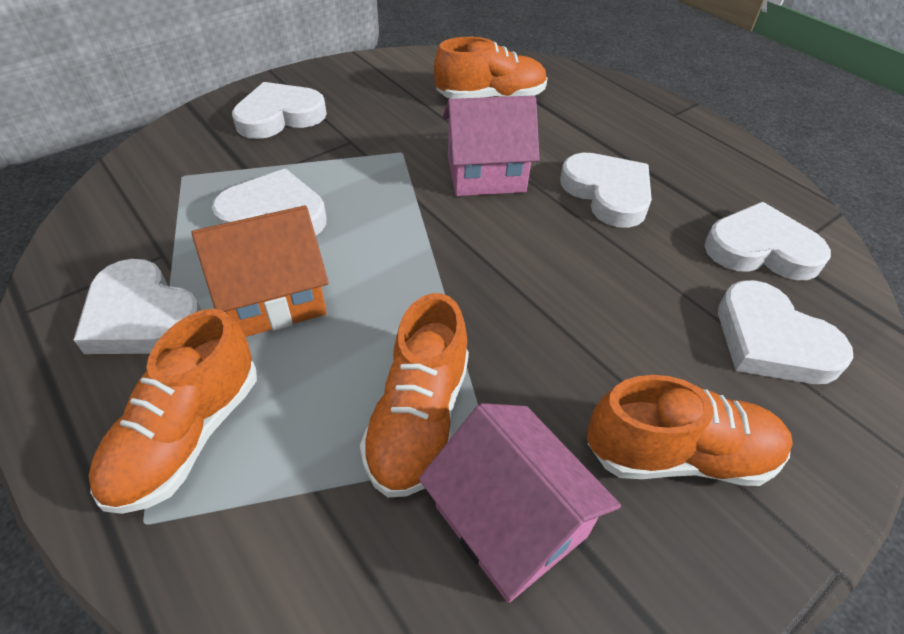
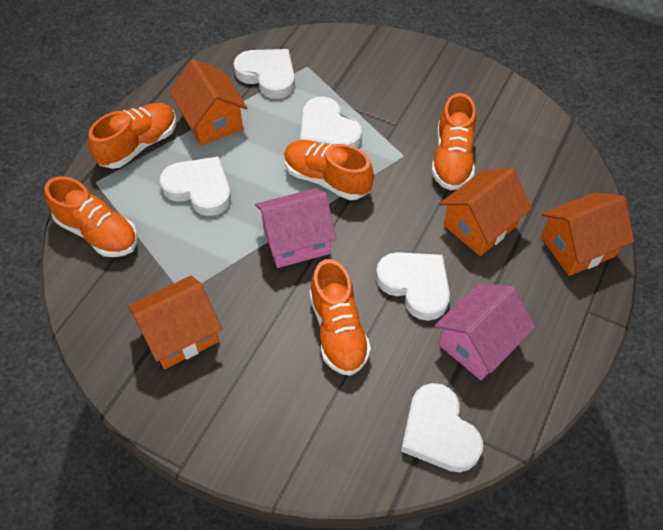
orange house: 1 -> 4
orange shoe: 4 -> 5
white heart: 6 -> 5

